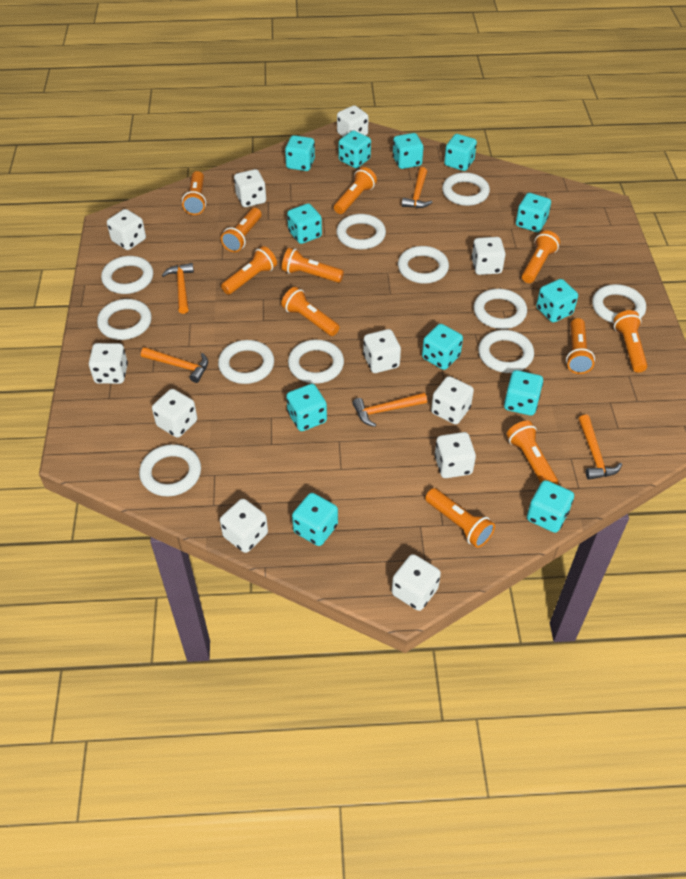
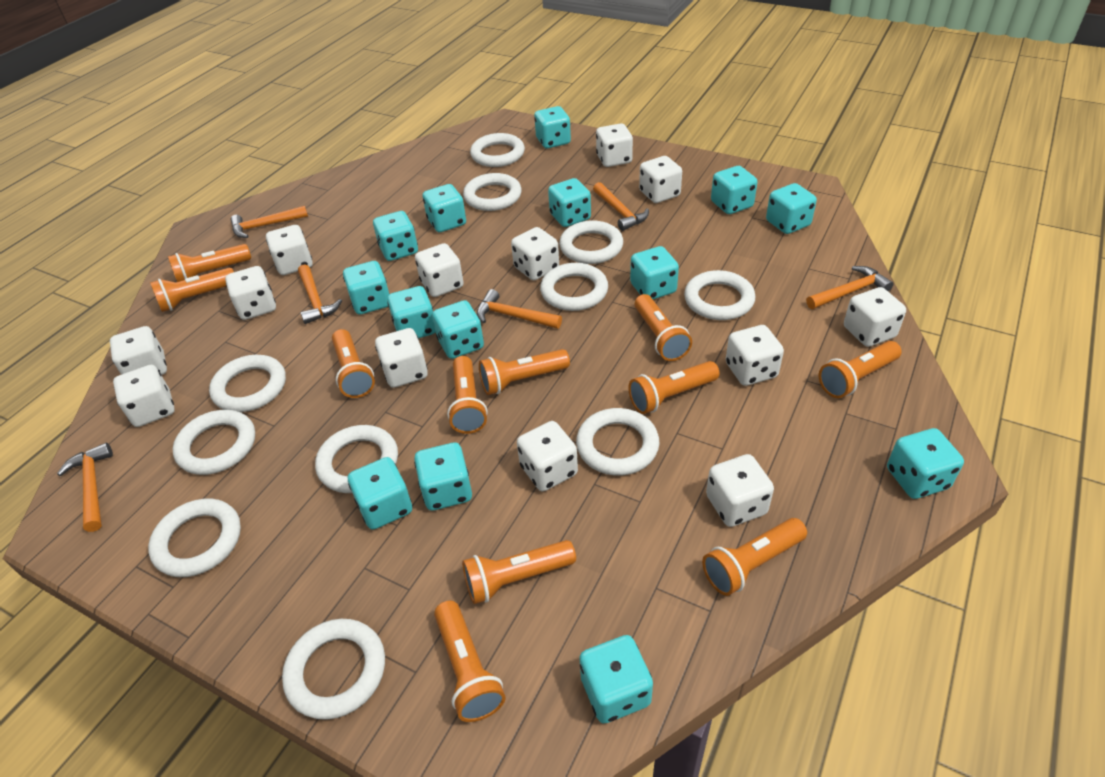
orange hammer: 5 -> 6
turquoise dice: 12 -> 14
white dice: 11 -> 13

